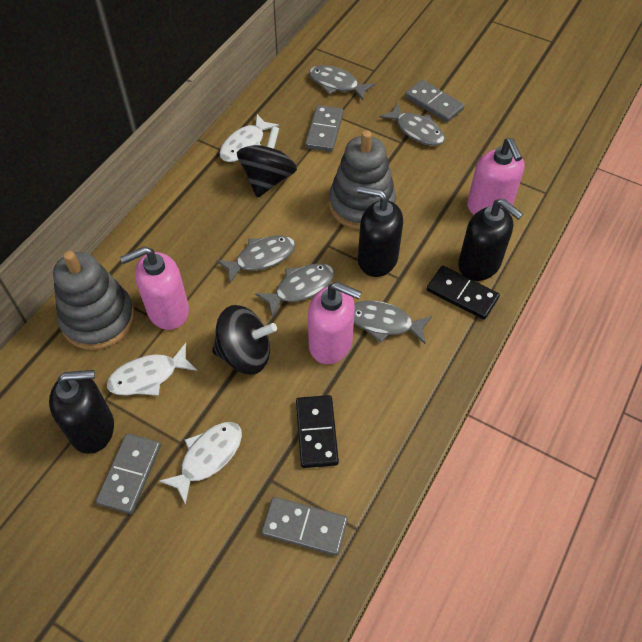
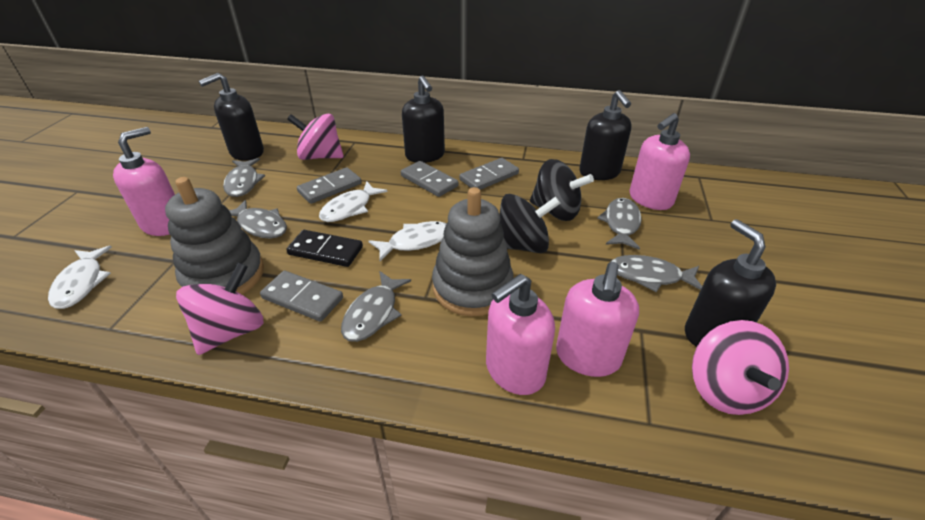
black domino: 2 -> 1
black soap dispenser: 3 -> 4
pink soap dispenser: 3 -> 4
pink spinning top: 0 -> 3

